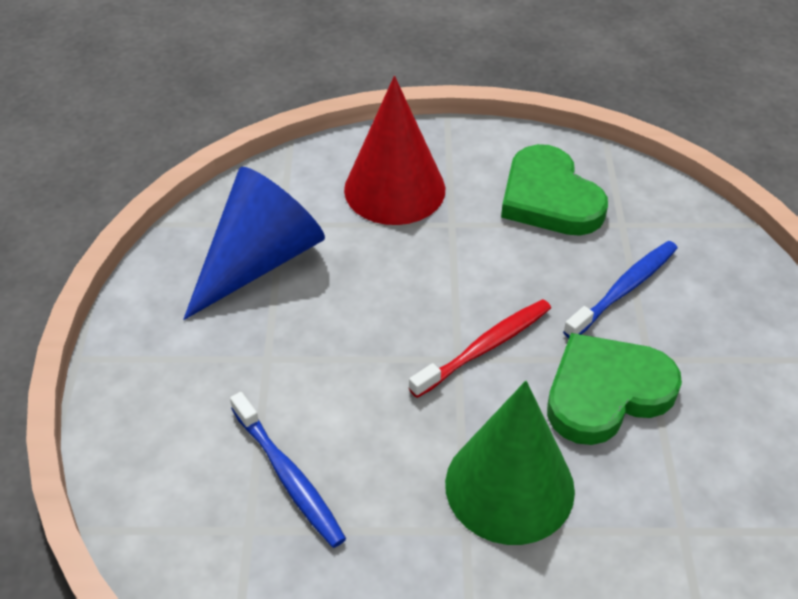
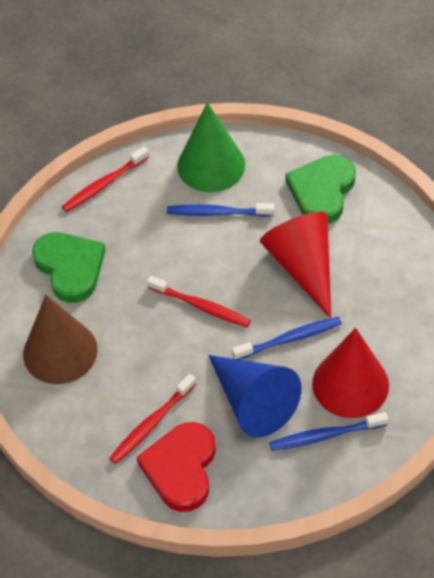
blue toothbrush: 2 -> 3
brown cone: 0 -> 1
red cone: 1 -> 2
red heart: 0 -> 1
red toothbrush: 1 -> 3

